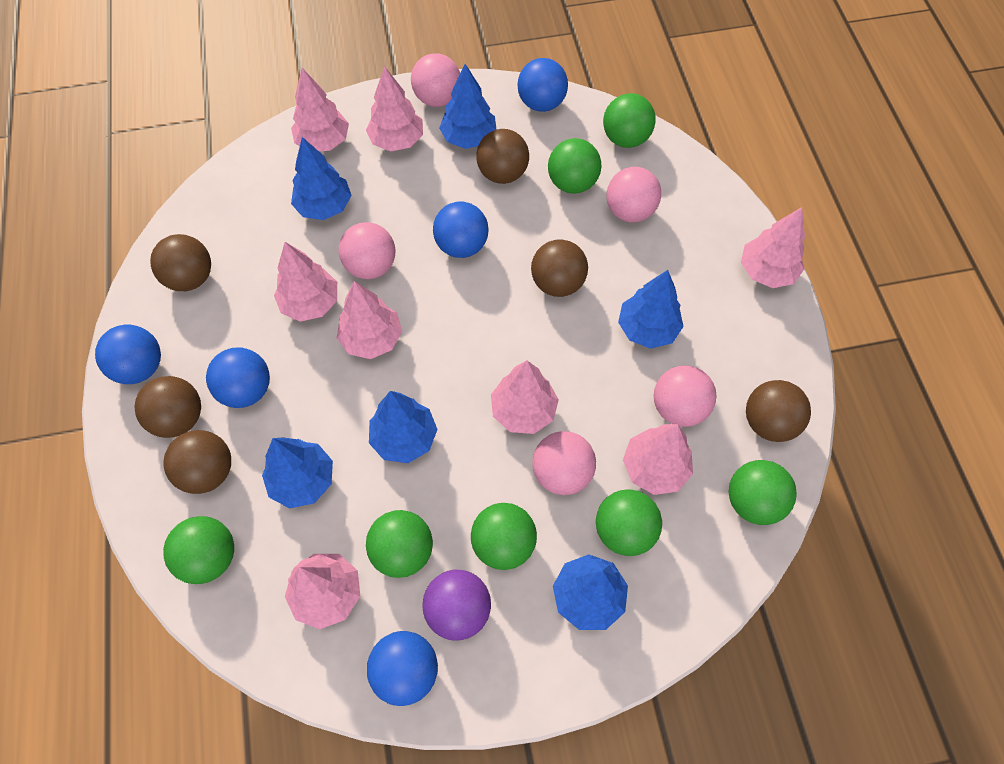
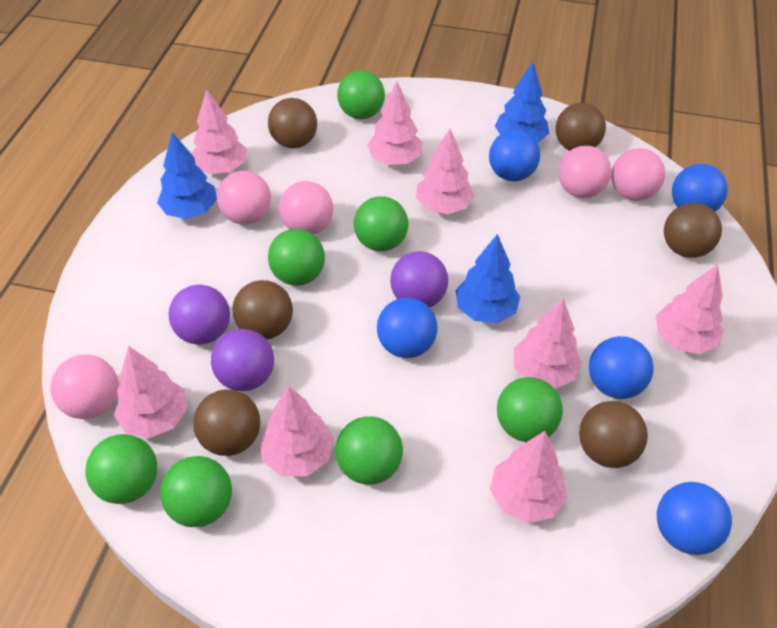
blue tree: 6 -> 3
purple ball: 1 -> 3

